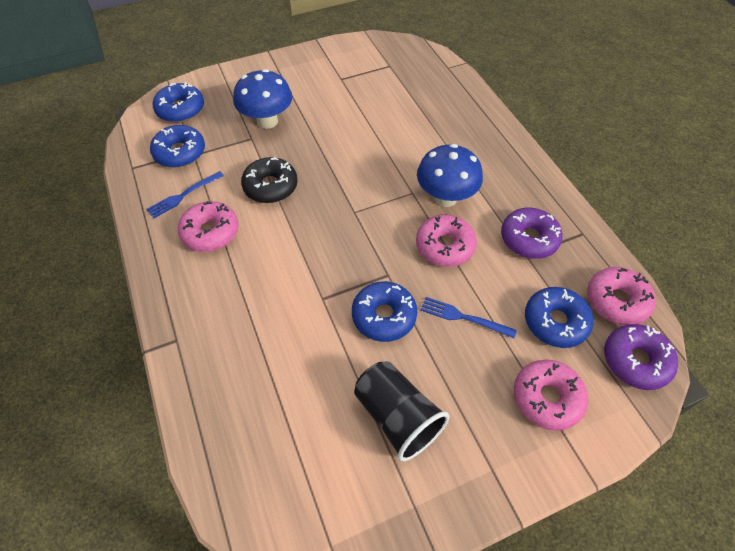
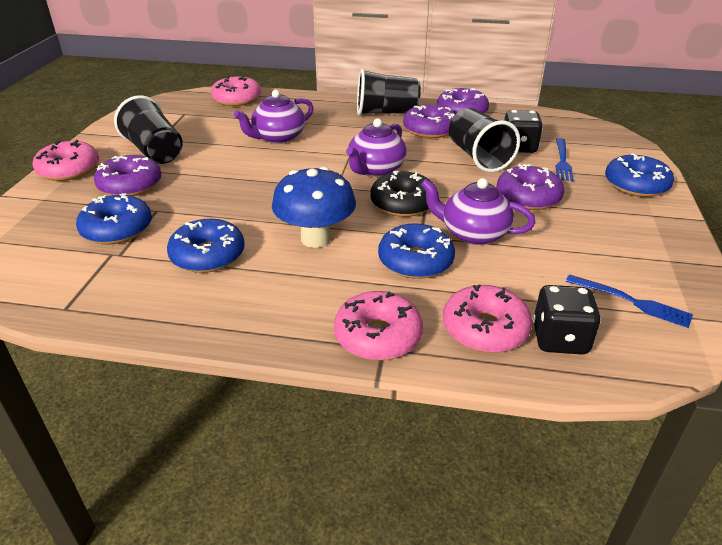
black cup: 1 -> 3
black dice: 0 -> 2
blue mushroom: 2 -> 1
purple donut: 2 -> 4
purple teapot: 0 -> 3

